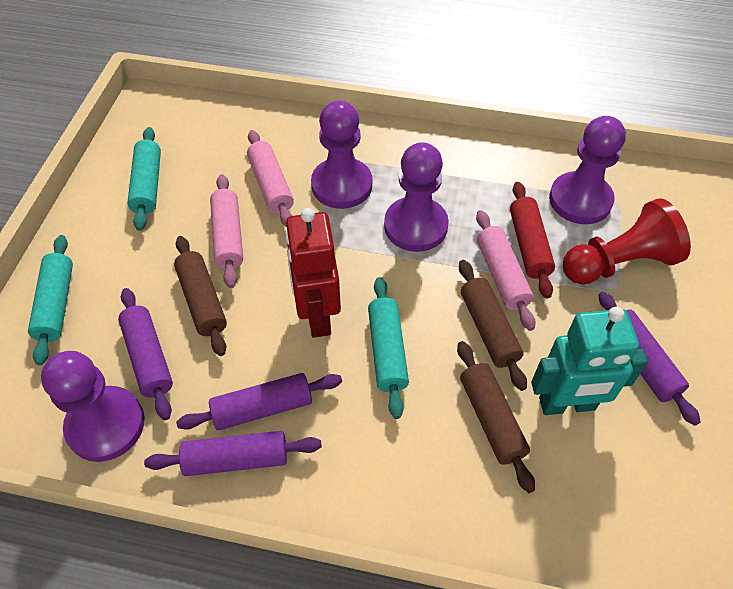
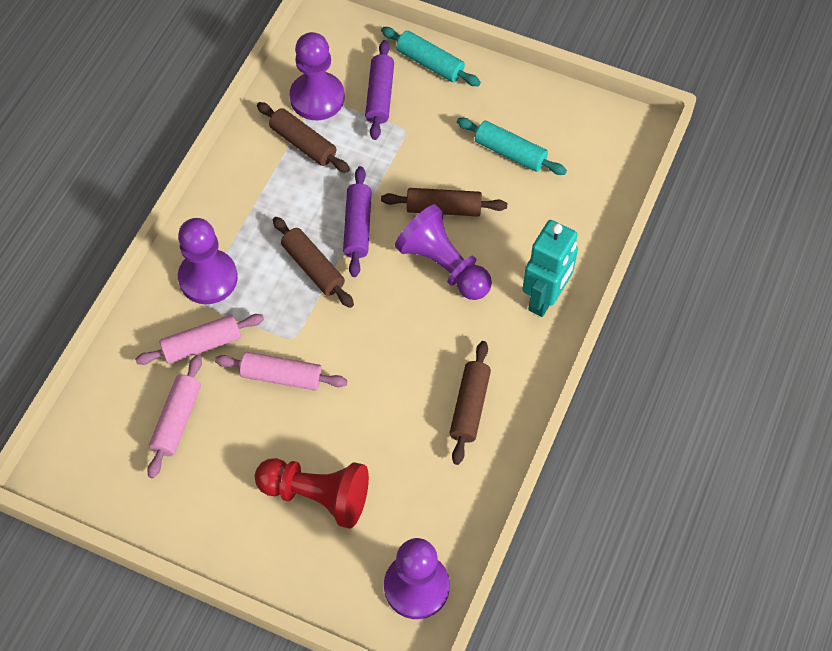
brown rolling pin: 3 -> 4
purple rolling pin: 4 -> 2
red robot: 1 -> 0
red rolling pin: 1 -> 0
turquoise rolling pin: 3 -> 2

